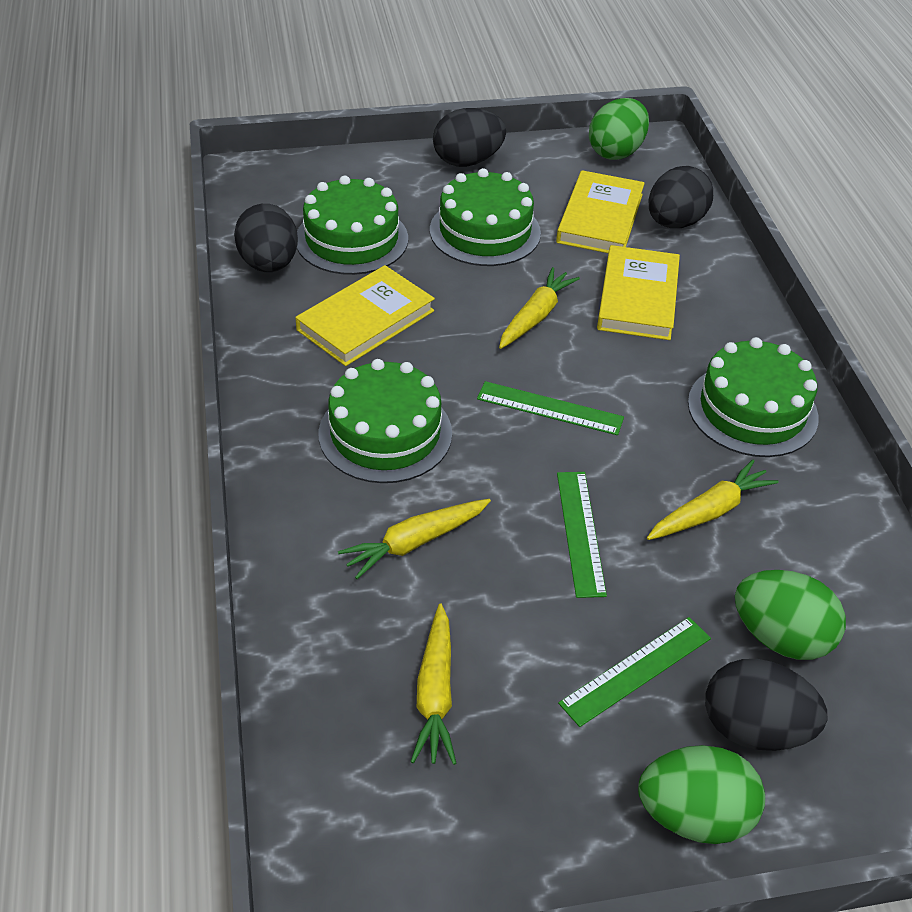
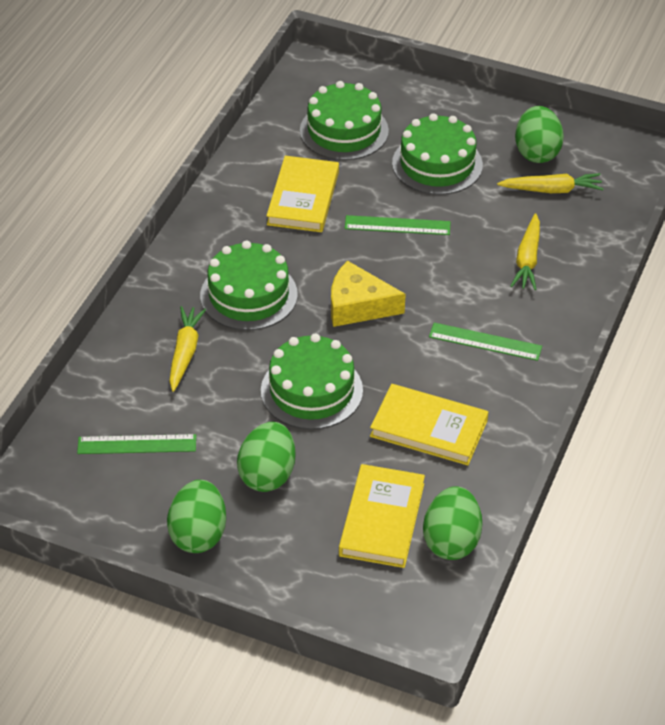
black egg: 4 -> 0
green egg: 3 -> 4
yellow carrot: 4 -> 3
yellow cheese: 0 -> 1

